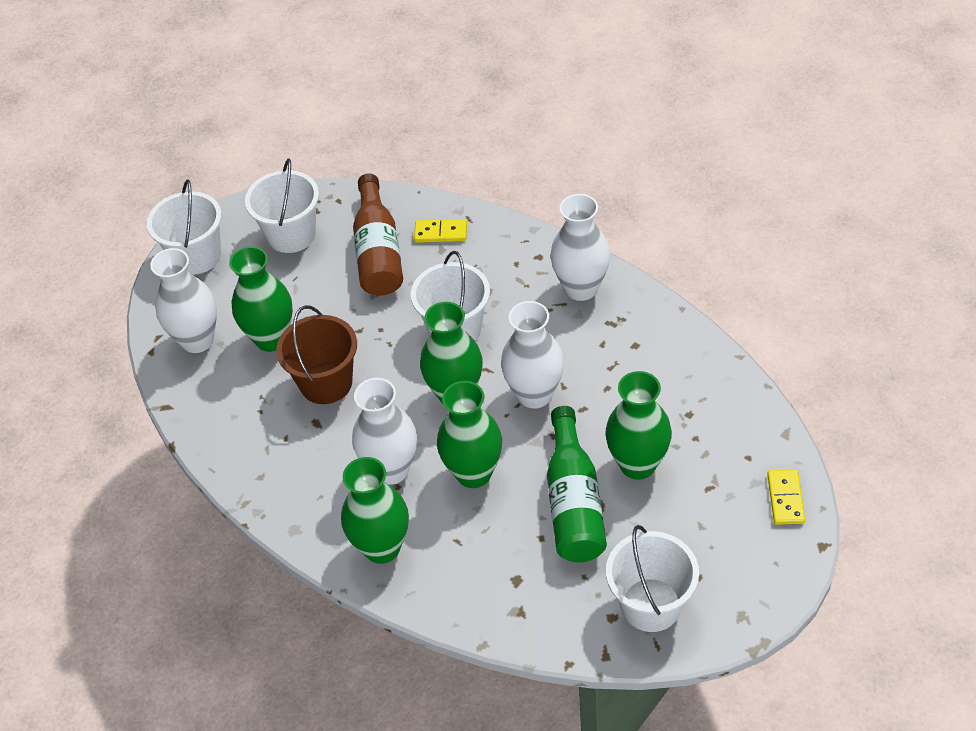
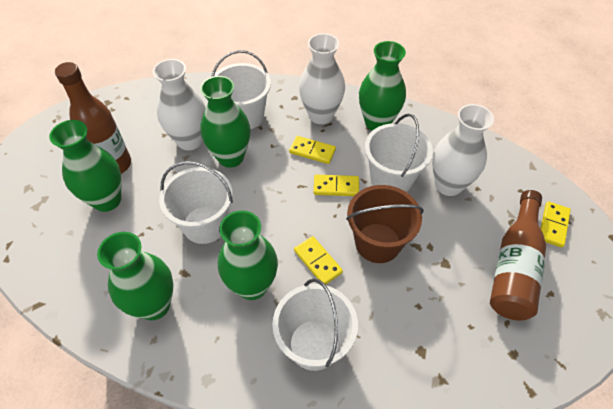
brown bottle: 1 -> 2
green bottle: 1 -> 0
white vase: 4 -> 3
yellow domino: 2 -> 4

